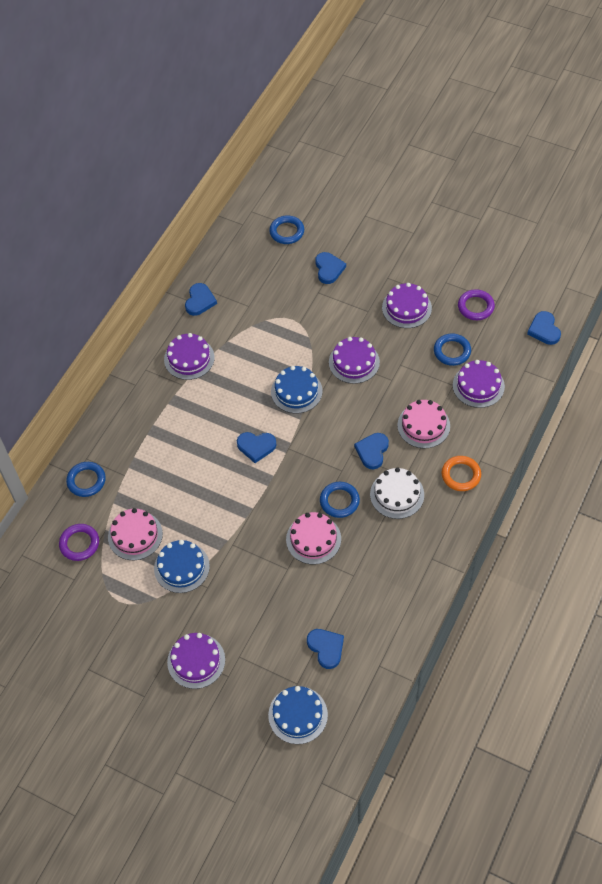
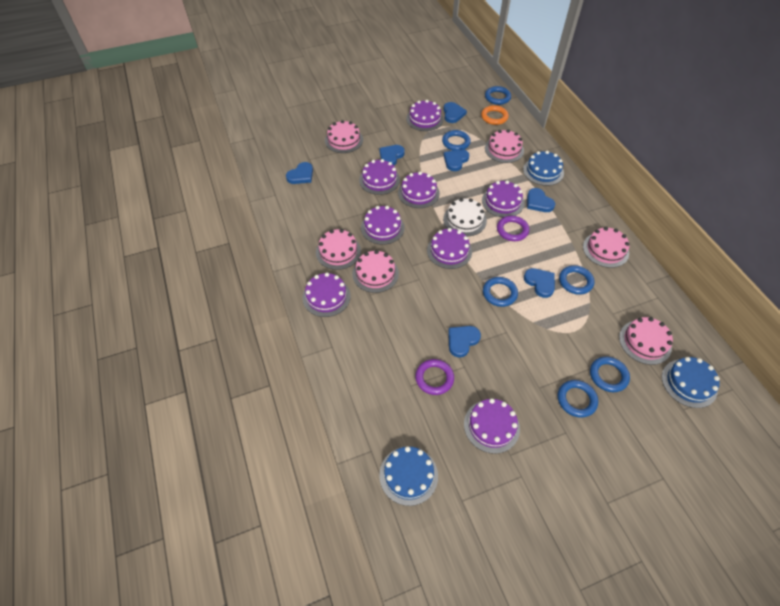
blue heart: 6 -> 7
blue ring: 4 -> 6
pink cake: 3 -> 6
purple cake: 5 -> 8

